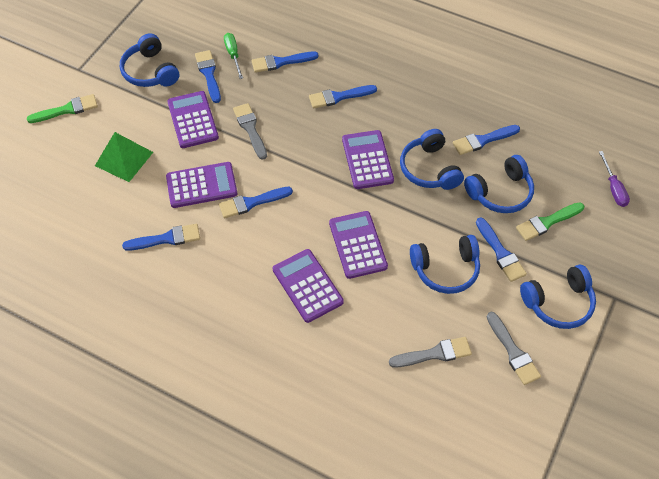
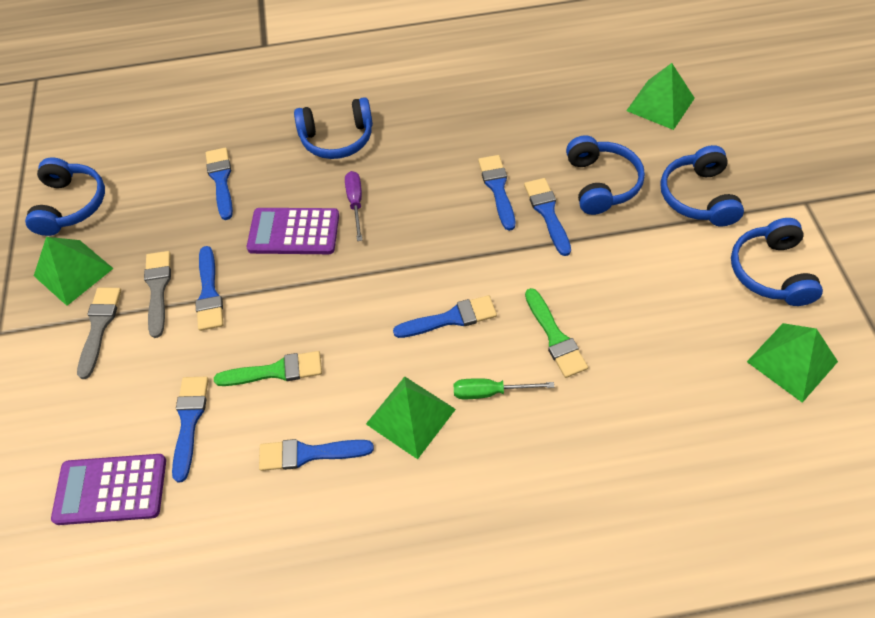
green pyramid: 1 -> 4
grey brush: 3 -> 2
purple calculator: 5 -> 2

